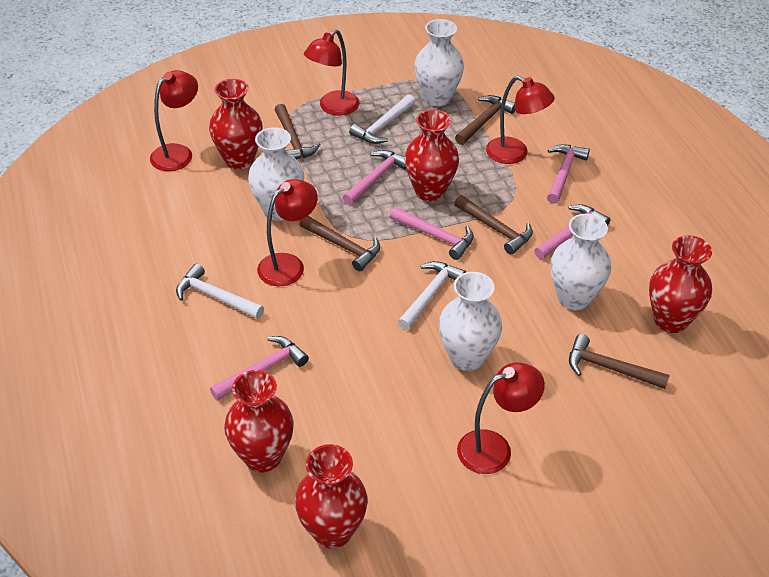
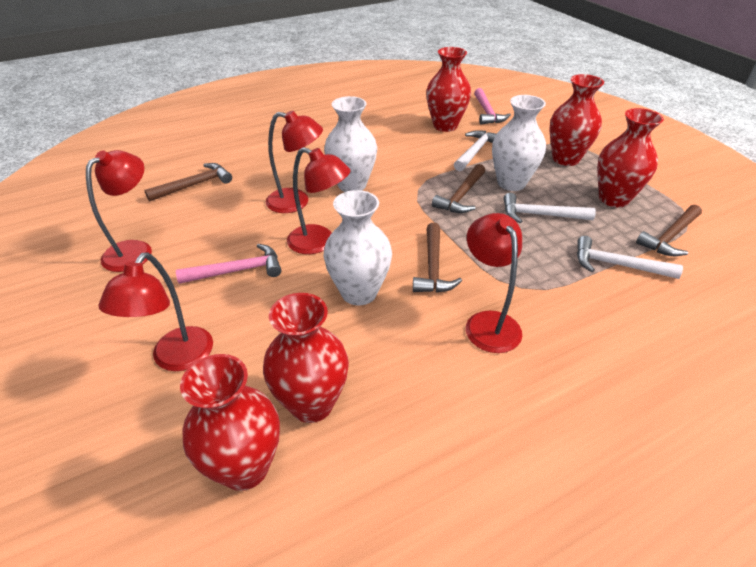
brown hammer: 5 -> 4
pink hammer: 5 -> 2
white vase: 4 -> 3

